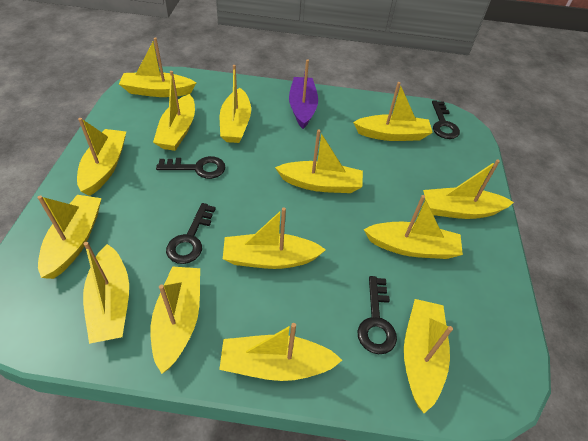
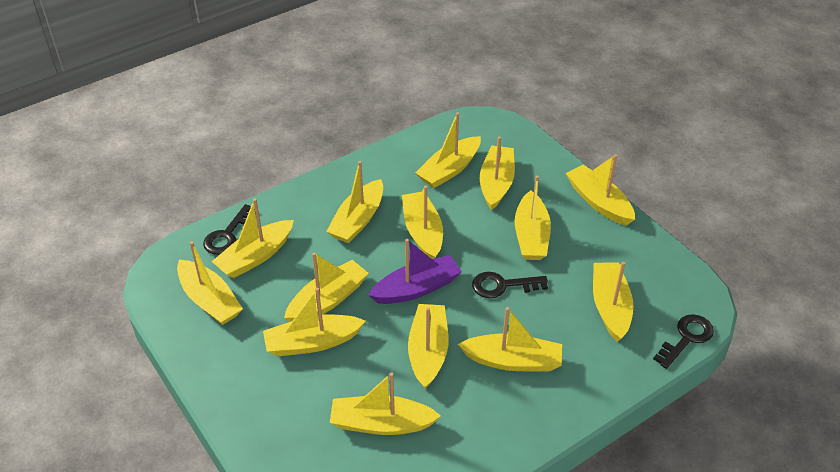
black key: 4 -> 3

